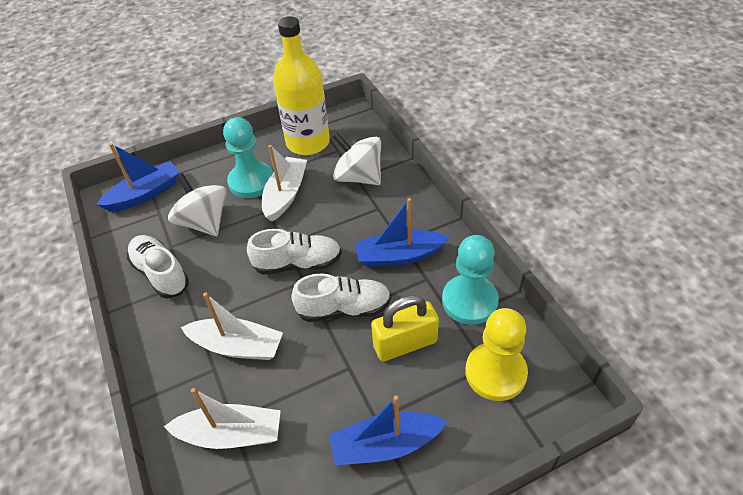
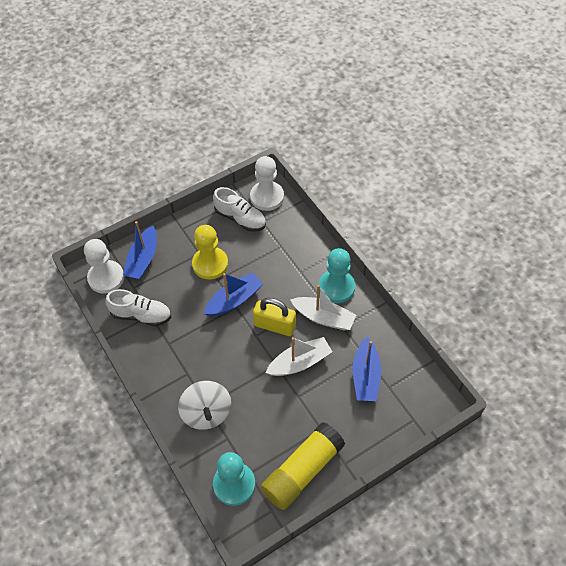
white boat: 3 -> 2
white pawn: 0 -> 2
white shoe: 3 -> 2
white spinning top: 2 -> 1
yellow bottle: 1 -> 0
yellow glue stick: 0 -> 1

